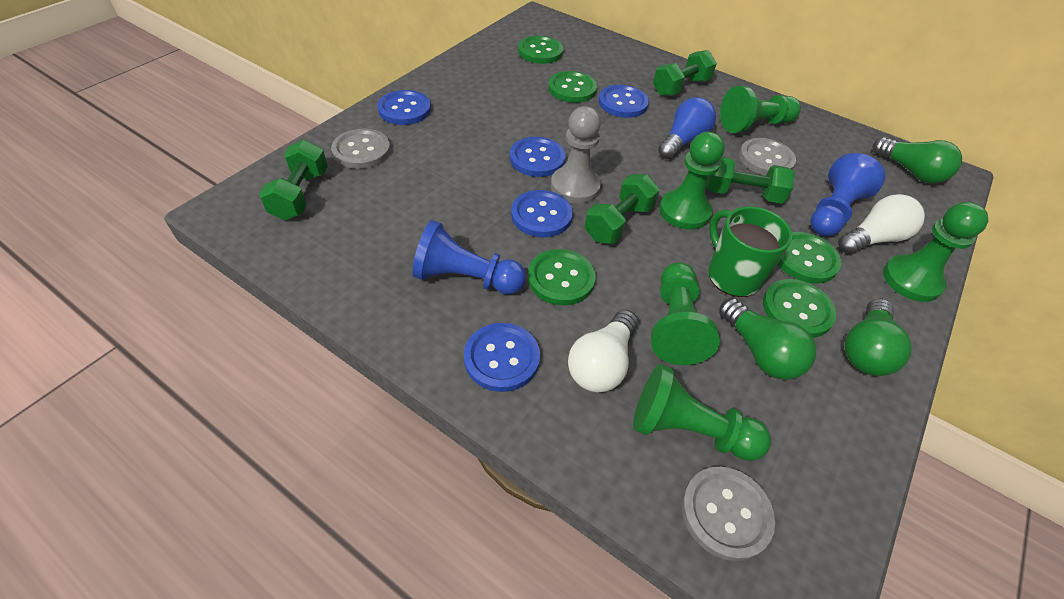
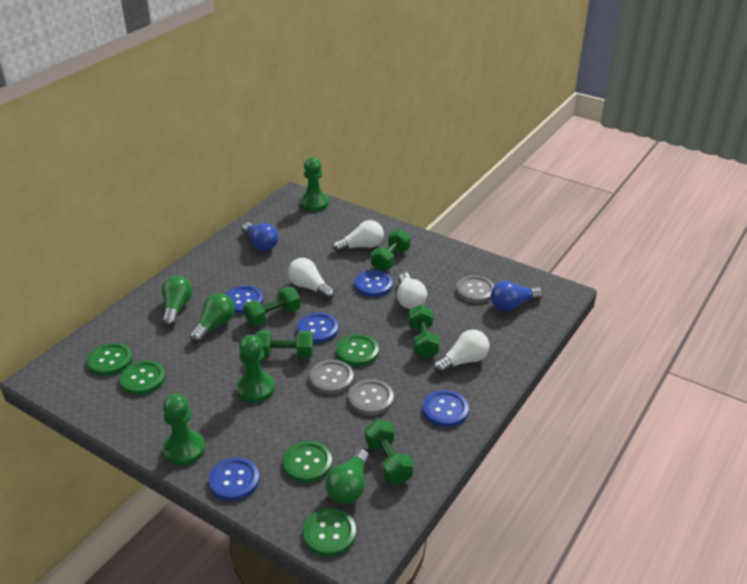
blue light bulb: 1 -> 2
blue pawn: 2 -> 0
green dumbbell: 4 -> 5
green mug: 1 -> 0
green pawn: 5 -> 3
grey pawn: 1 -> 0
white light bulb: 2 -> 4

